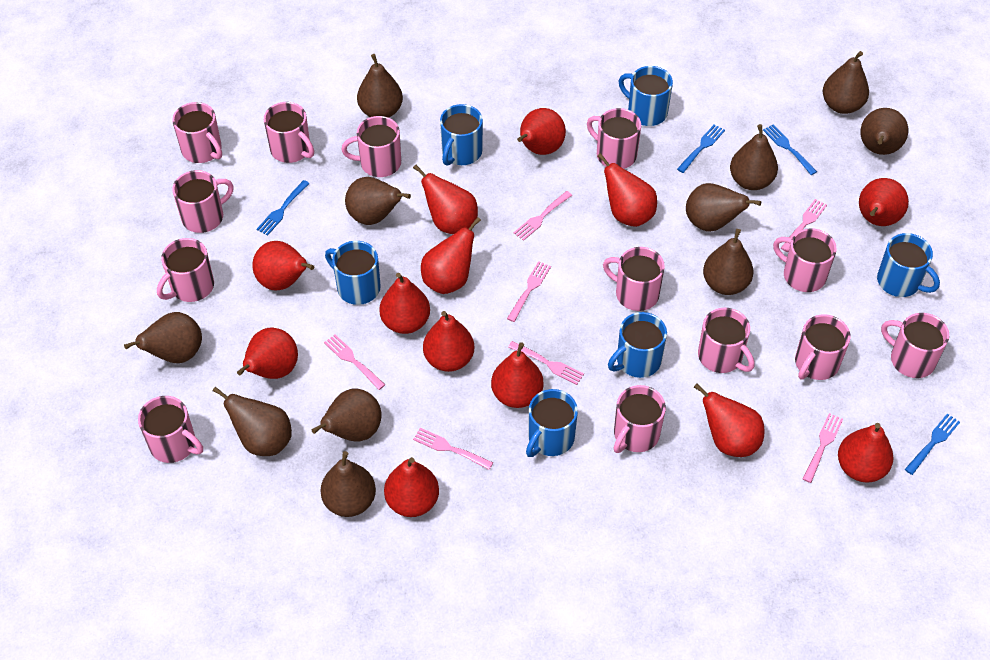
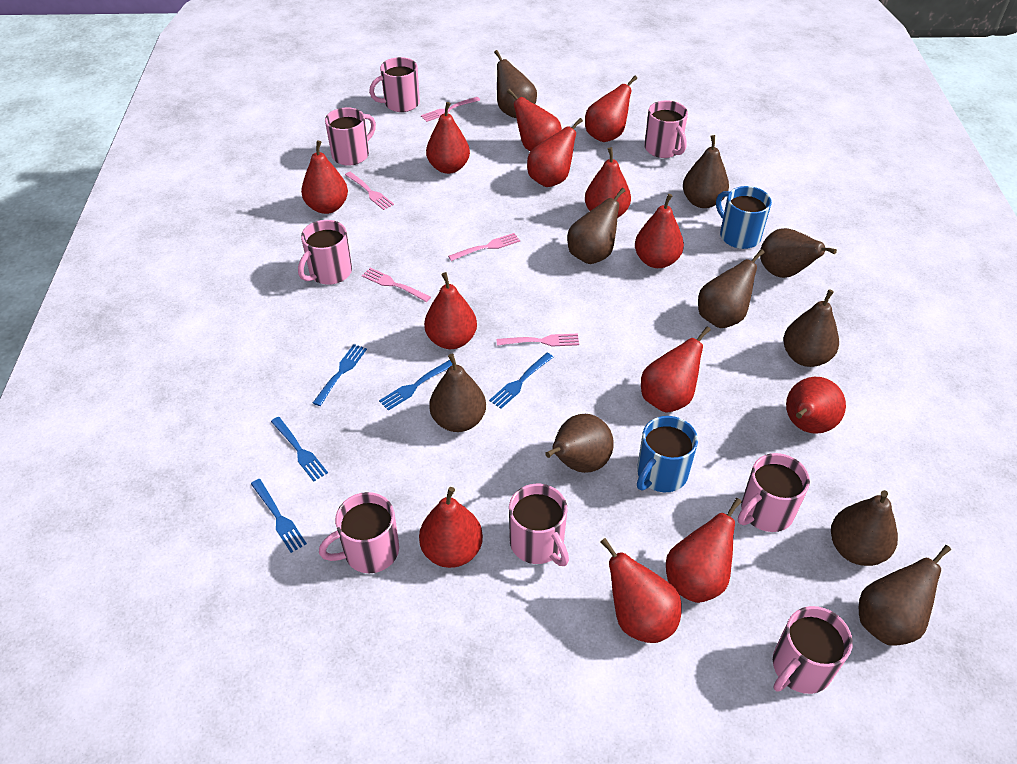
blue fork: 4 -> 5
blue mug: 6 -> 2
brown pear: 11 -> 10
pink fork: 7 -> 5
pink mug: 13 -> 8

